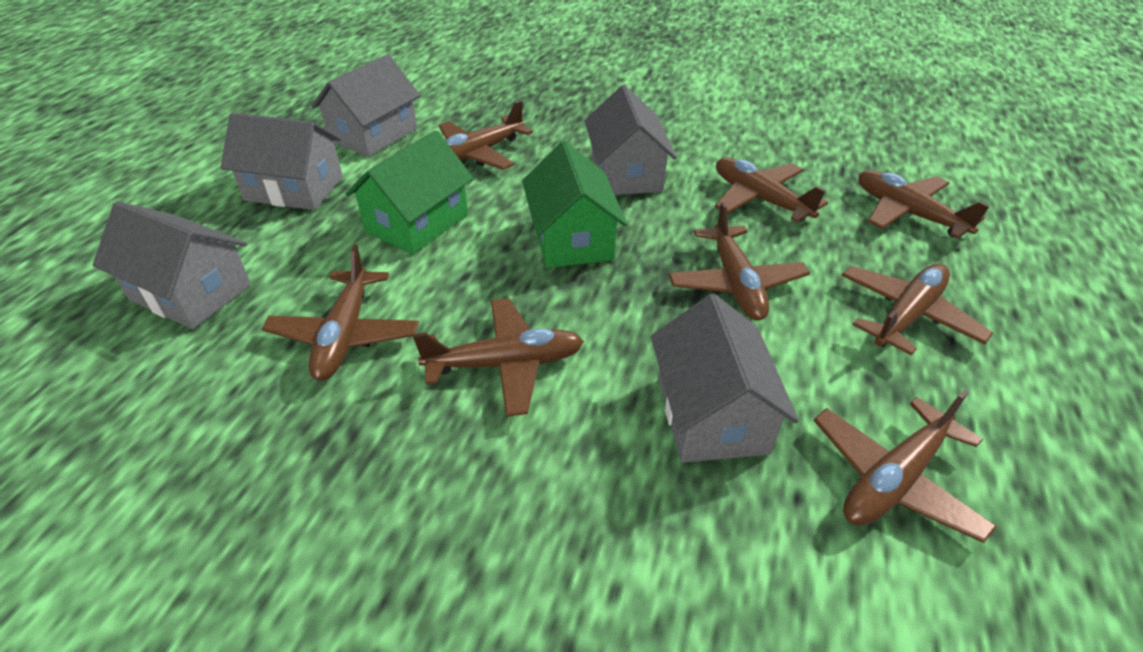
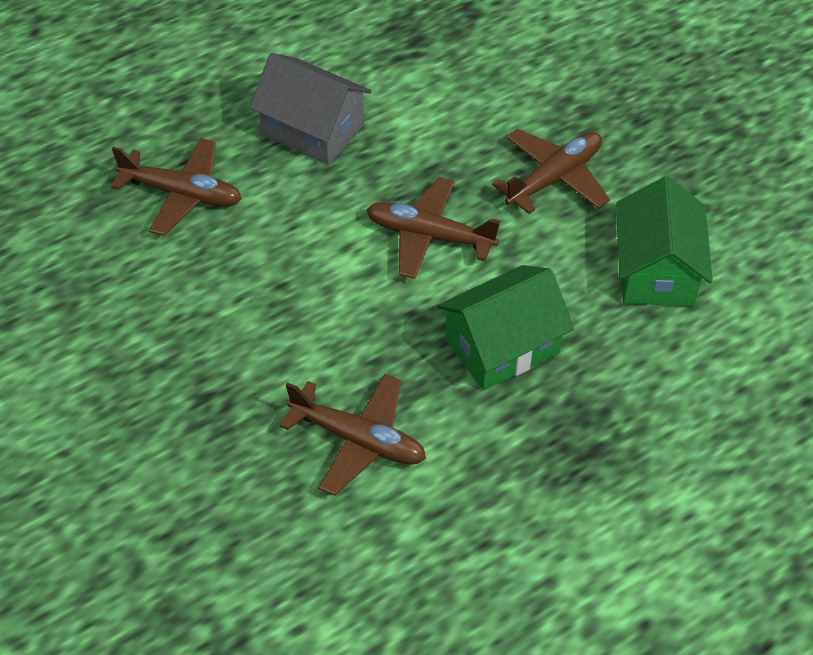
brown plane: 8 -> 4
grey house: 5 -> 1

